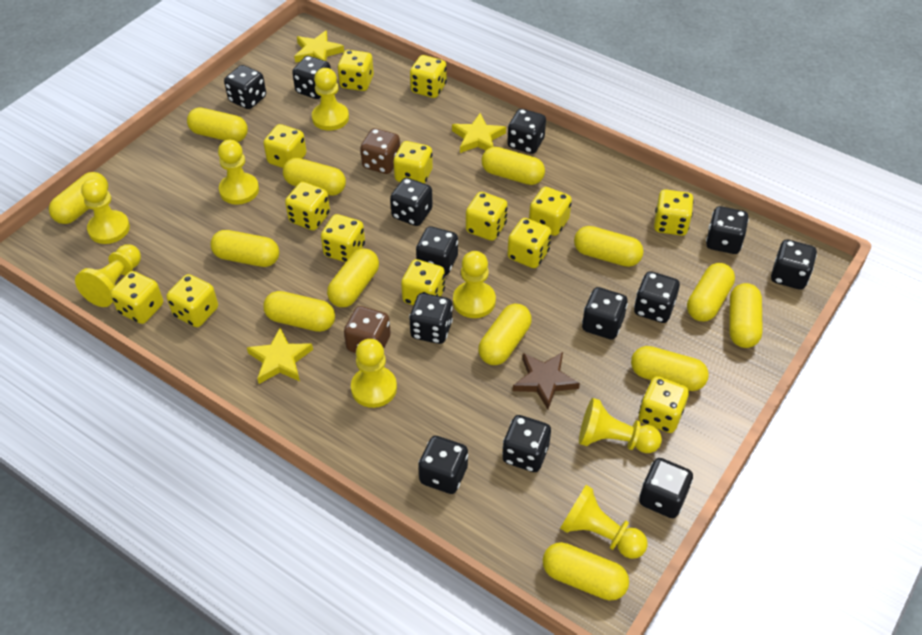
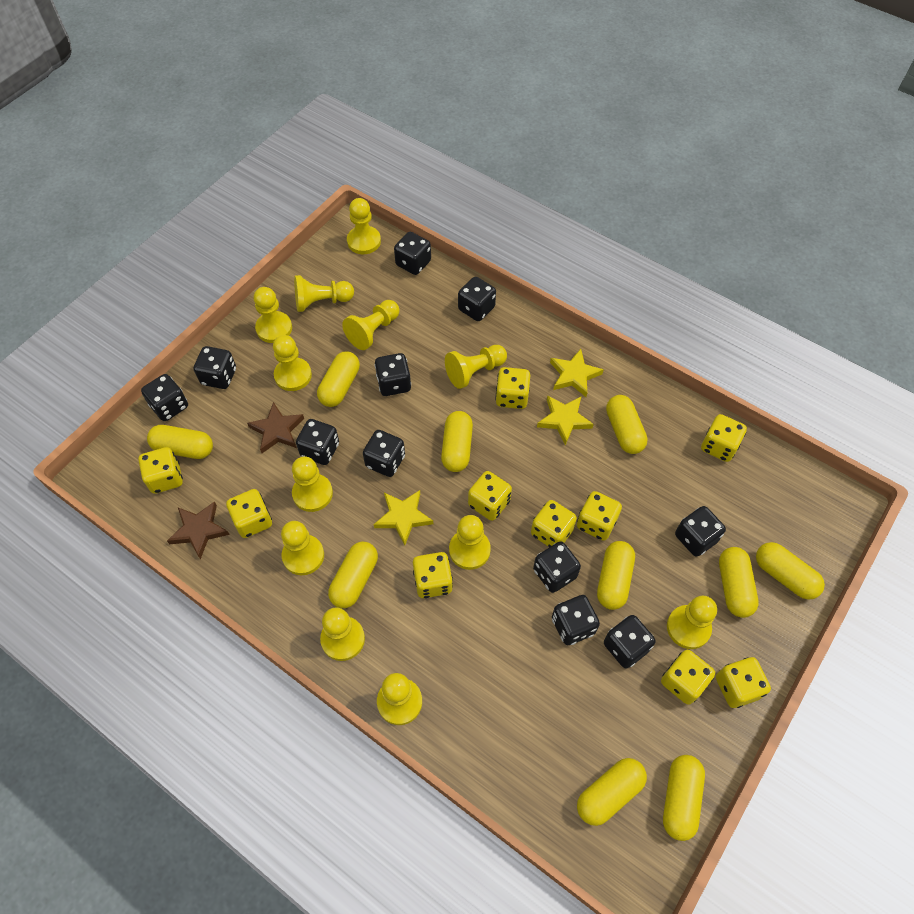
black dice: 13 -> 11
brown dice: 2 -> 0
brown star: 1 -> 2
yellow capsule: 13 -> 10
yellow dice: 14 -> 10
yellow pawn: 8 -> 12

